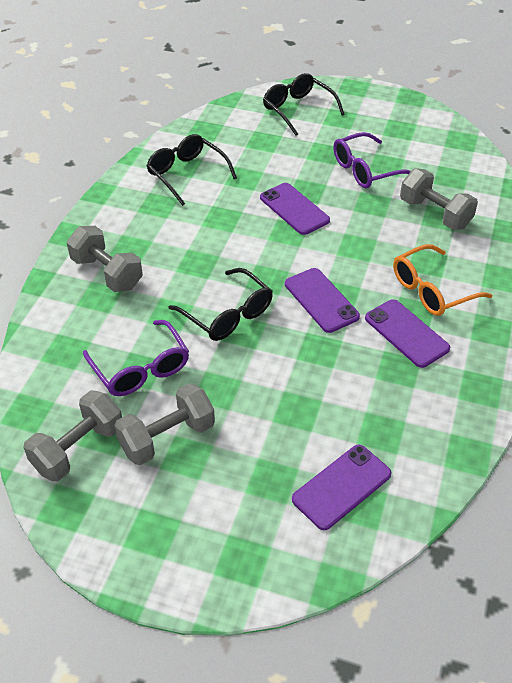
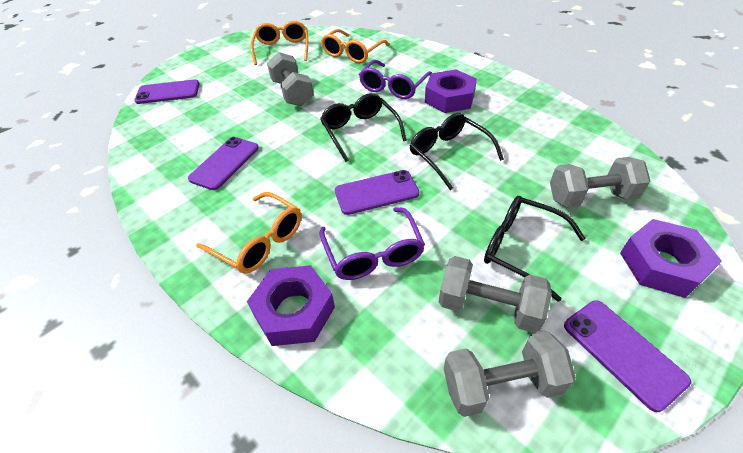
orange glasses: 1 -> 3
purple nut: 0 -> 3

